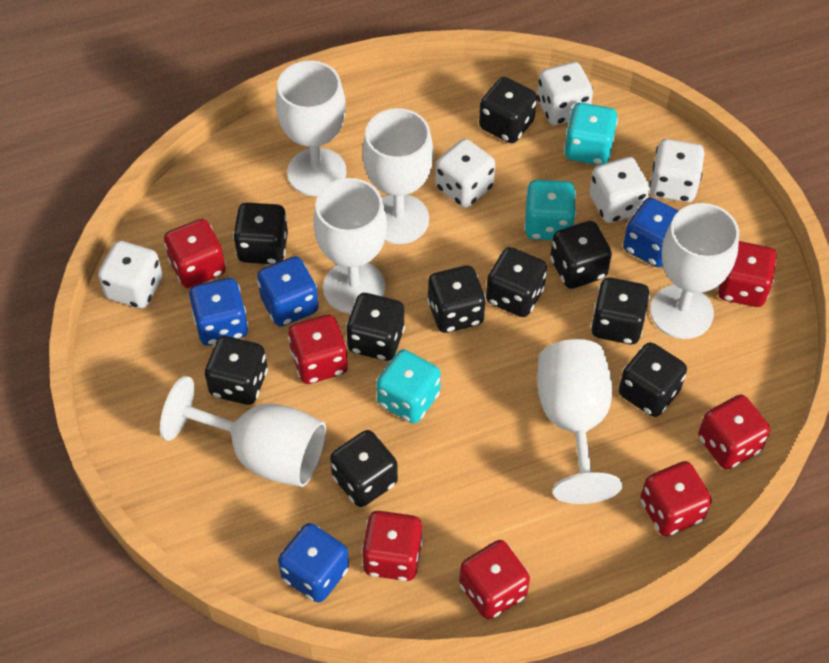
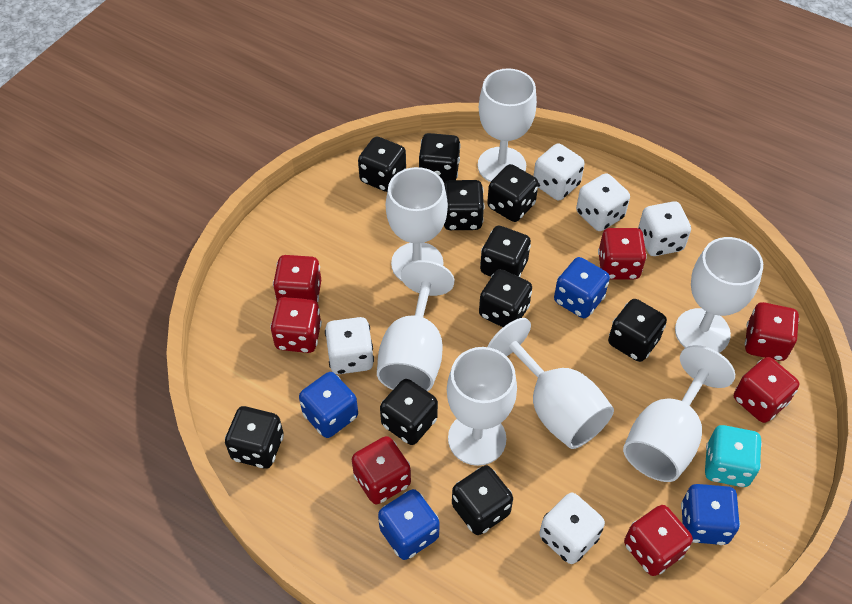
turquoise dice: 3 -> 1
white goblet: 6 -> 7

